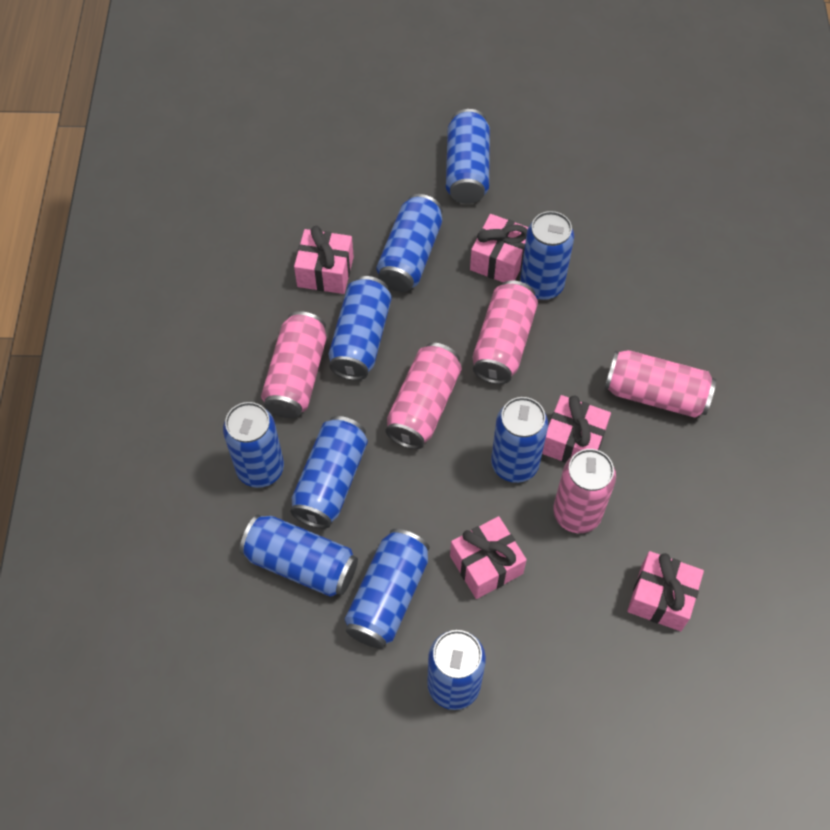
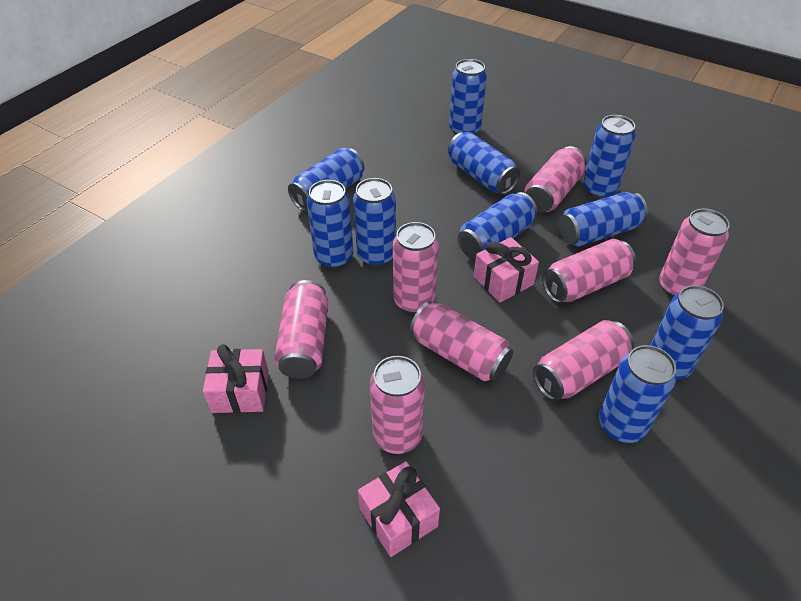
pink can: 5 -> 8
pink gift: 5 -> 3

